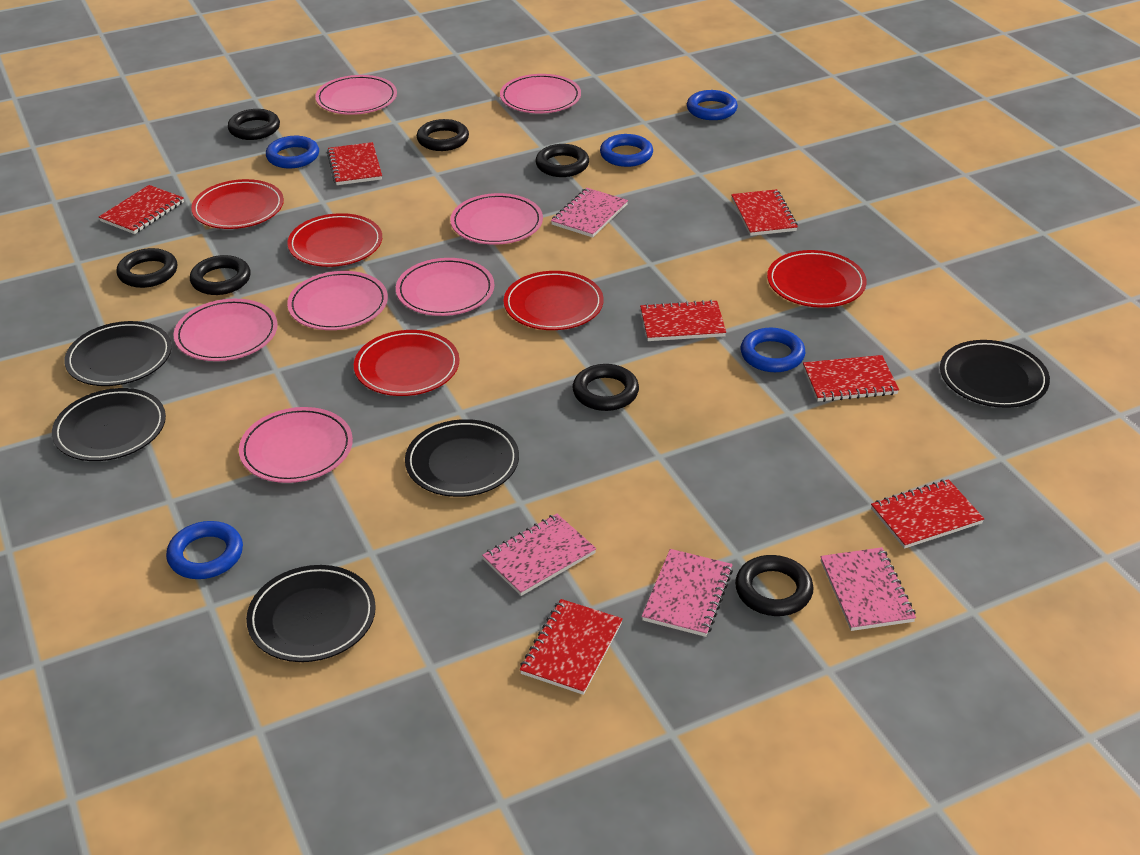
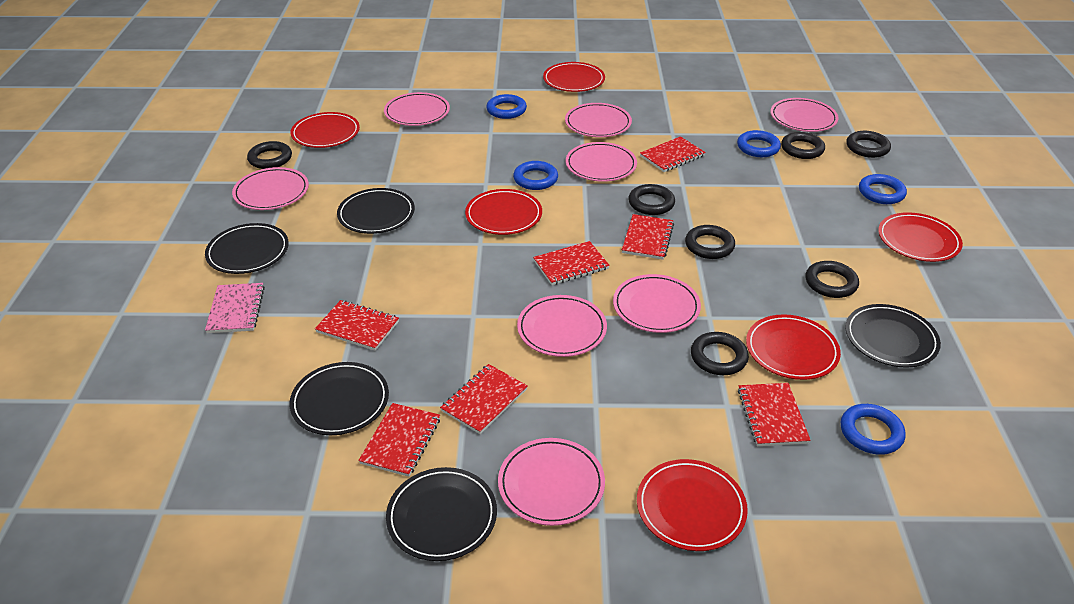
pink notebook: 4 -> 1
pink plate: 7 -> 8
red plate: 5 -> 6

